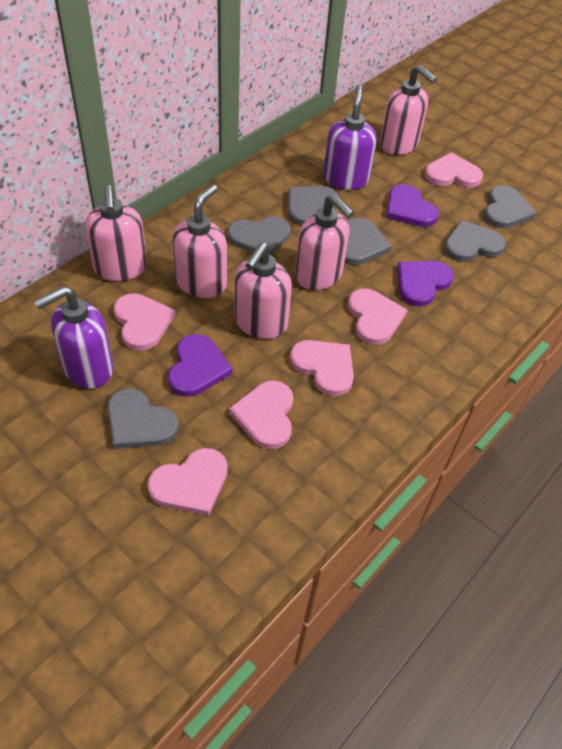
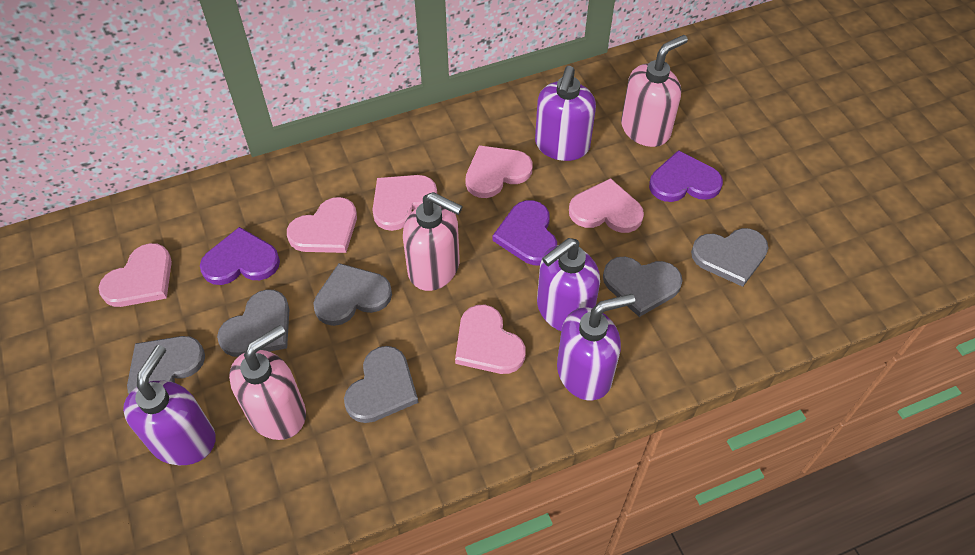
pink soap dispenser: 5 -> 3
purple soap dispenser: 2 -> 4

